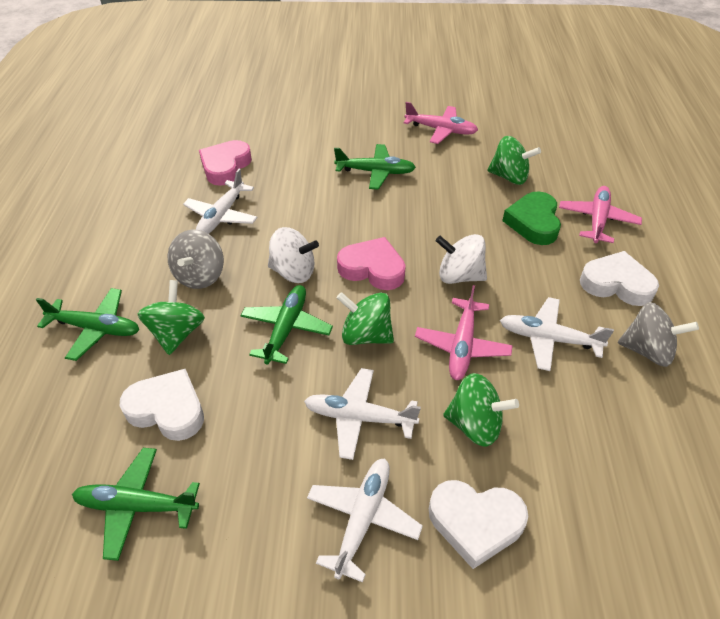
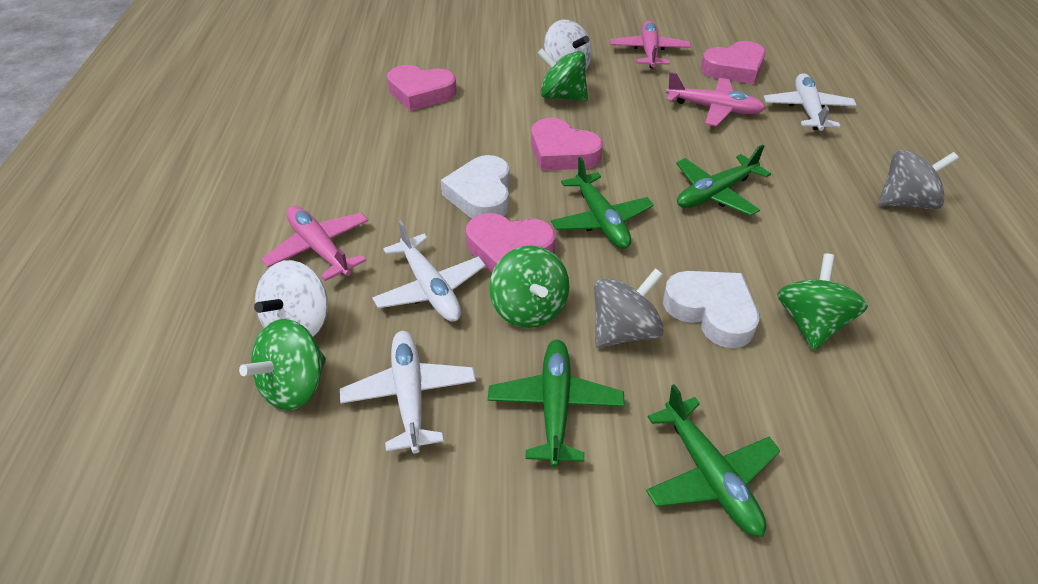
green heart: 1 -> 0
pink heart: 2 -> 4
white heart: 3 -> 2
white plane: 4 -> 3

